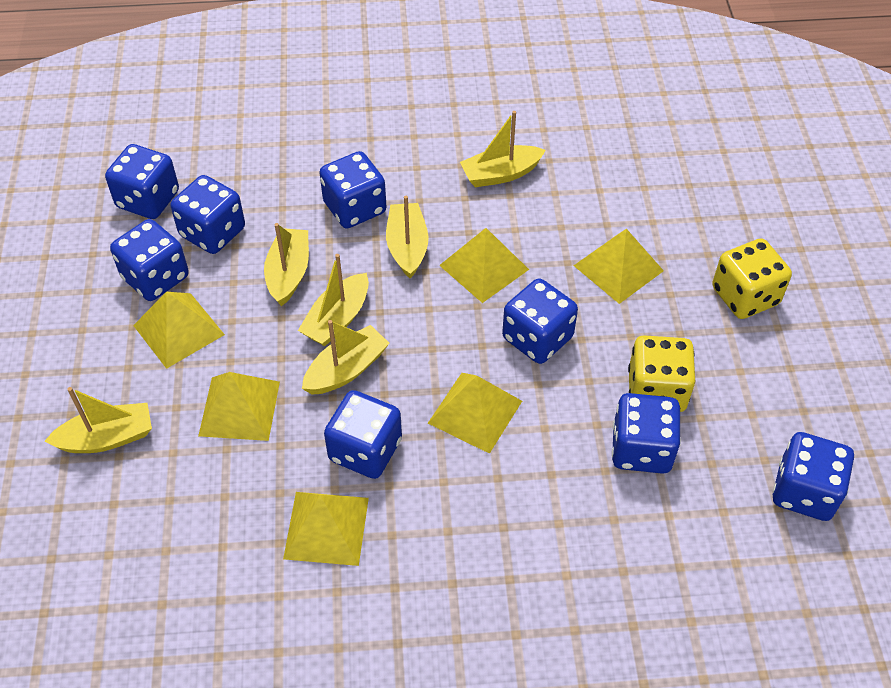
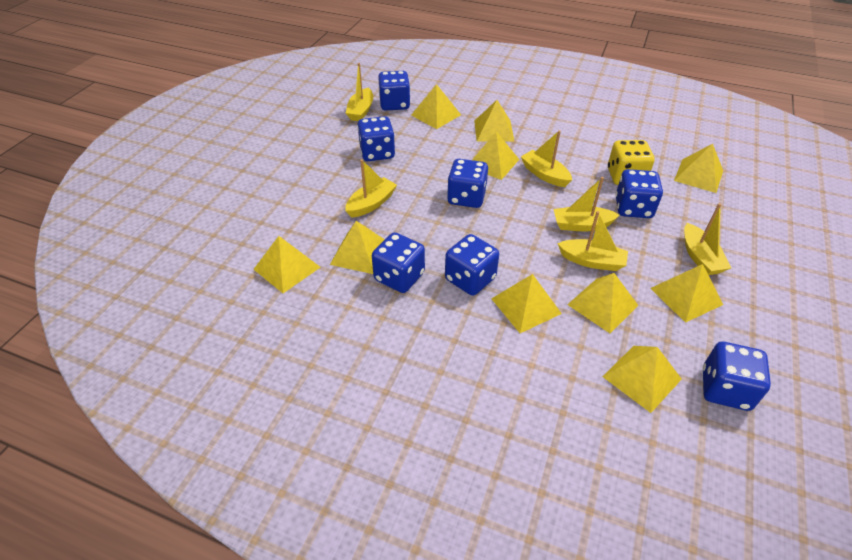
blue dice: 8 -> 7
yellow dice: 2 -> 1
yellow pyramid: 6 -> 10

